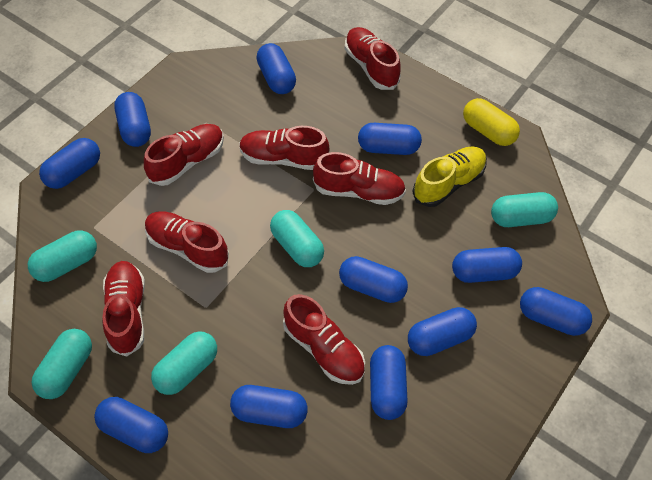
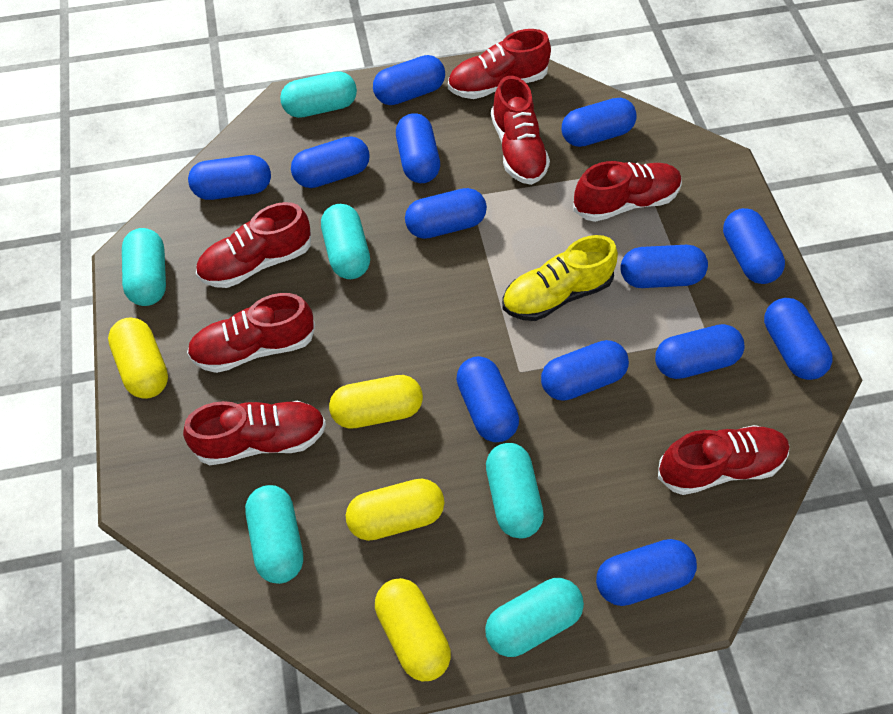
blue capsule: 11 -> 13
turquoise capsule: 5 -> 6
yellow capsule: 1 -> 4

